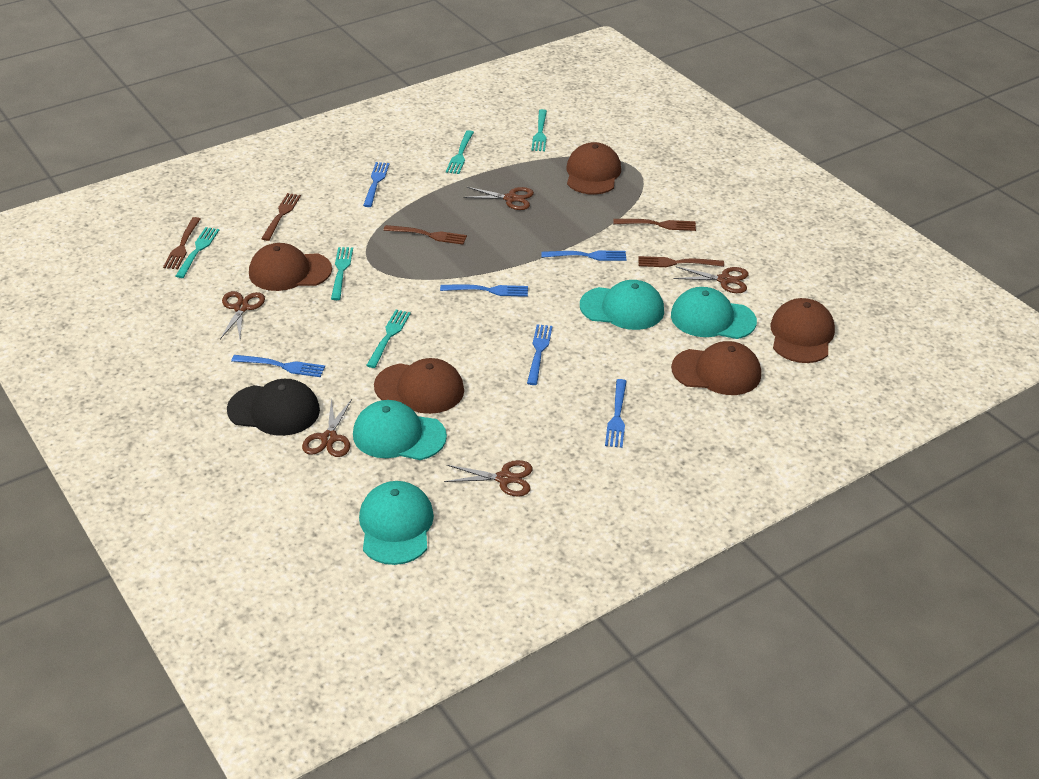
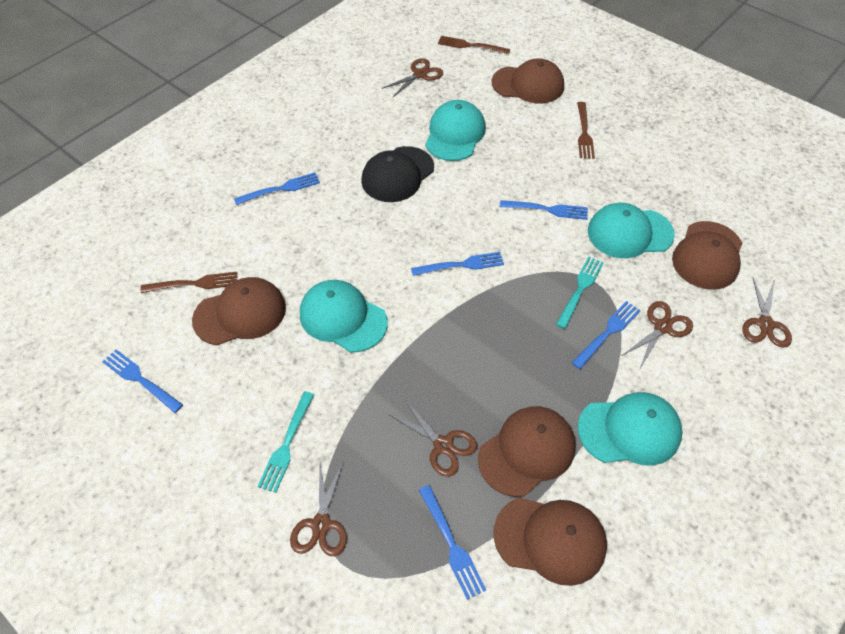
brown fork: 5 -> 3
turquoise fork: 5 -> 2

